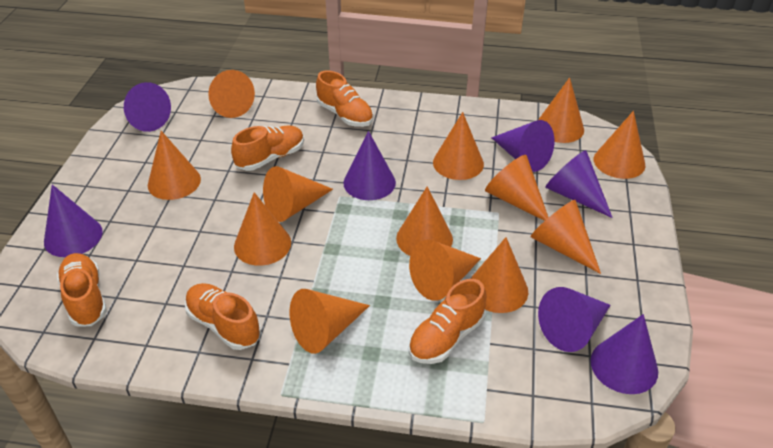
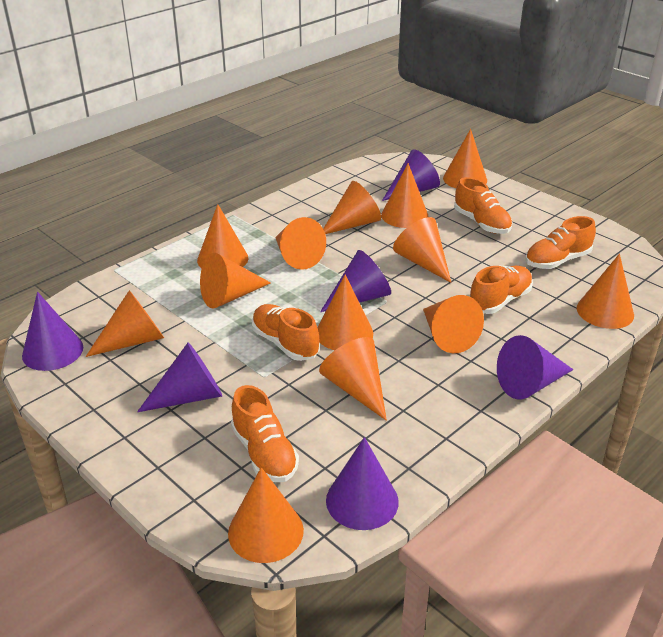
purple cone: 7 -> 6

